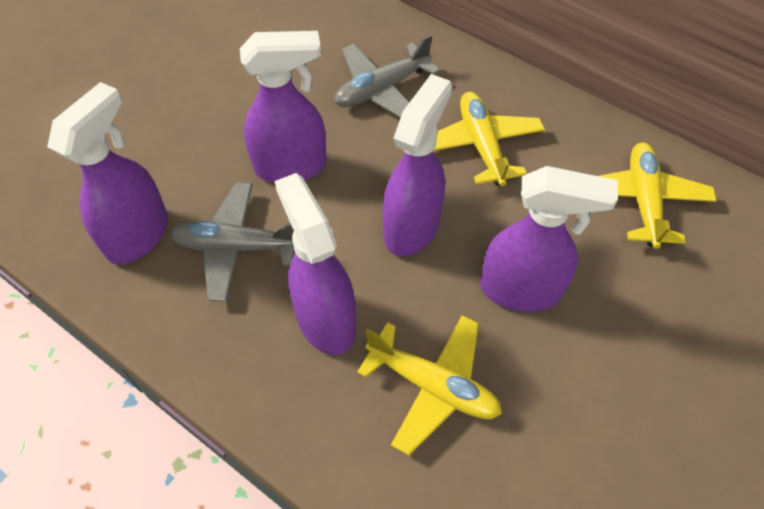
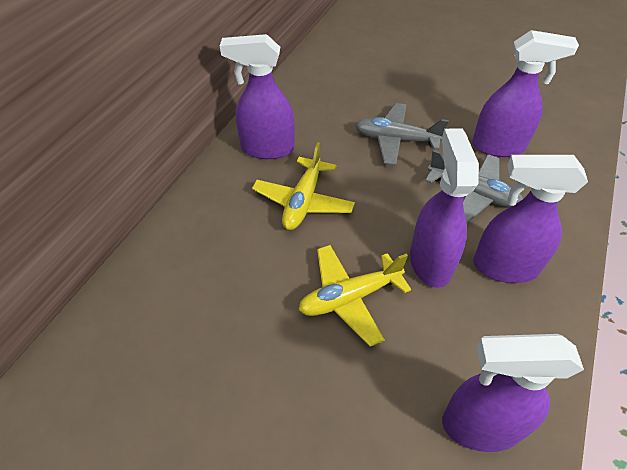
yellow plane: 3 -> 2

